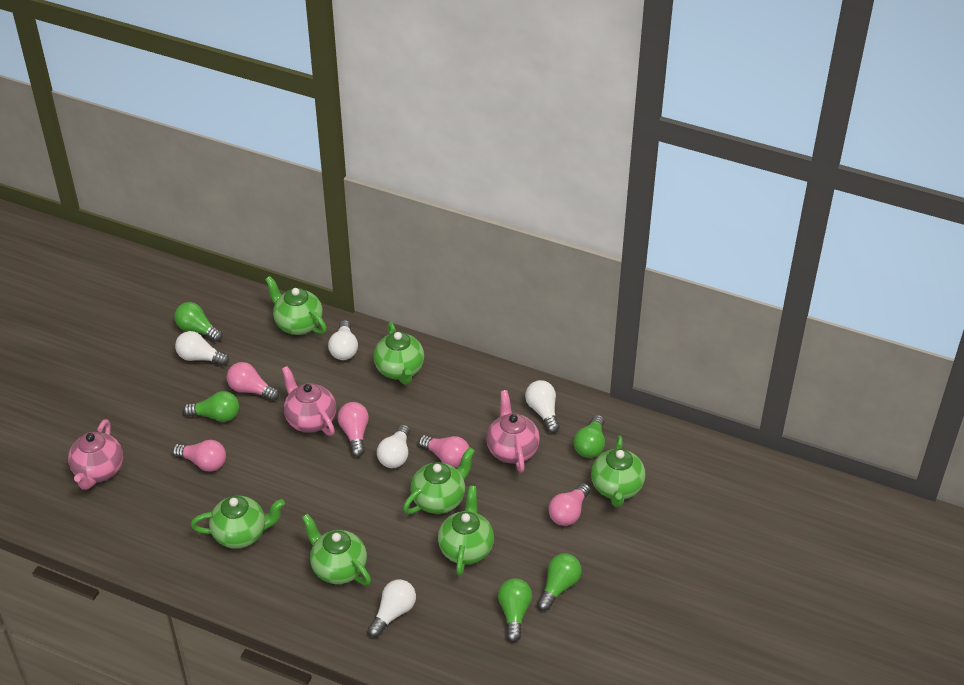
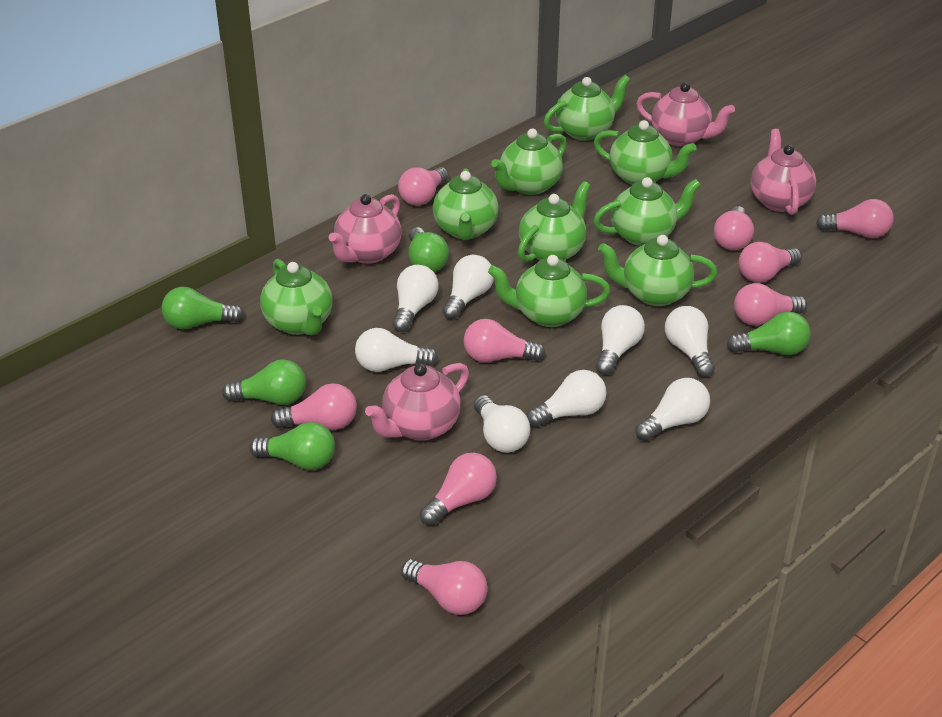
green teapot: 7 -> 9
pink light bulb: 5 -> 9
pink teapot: 3 -> 4
white light bulb: 5 -> 8

